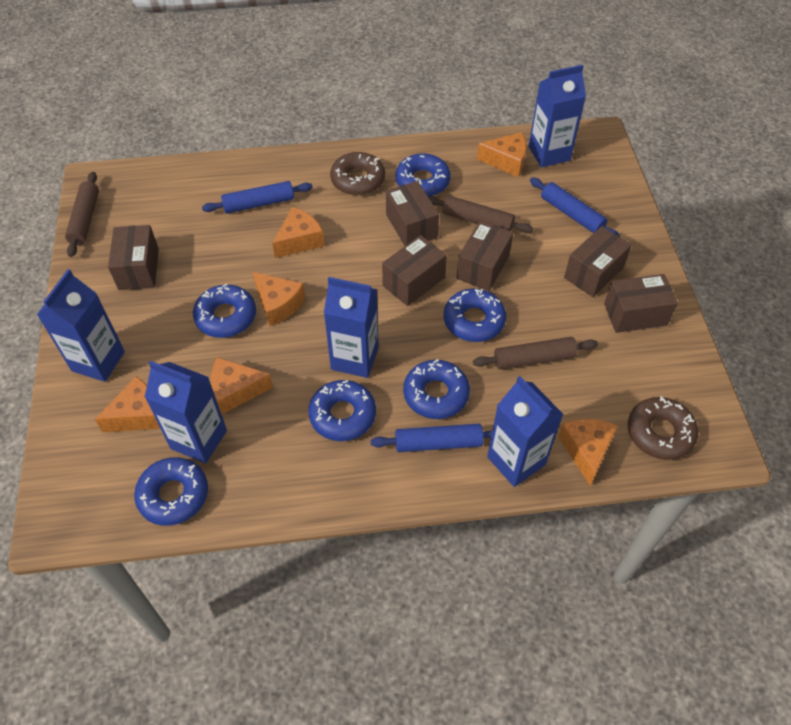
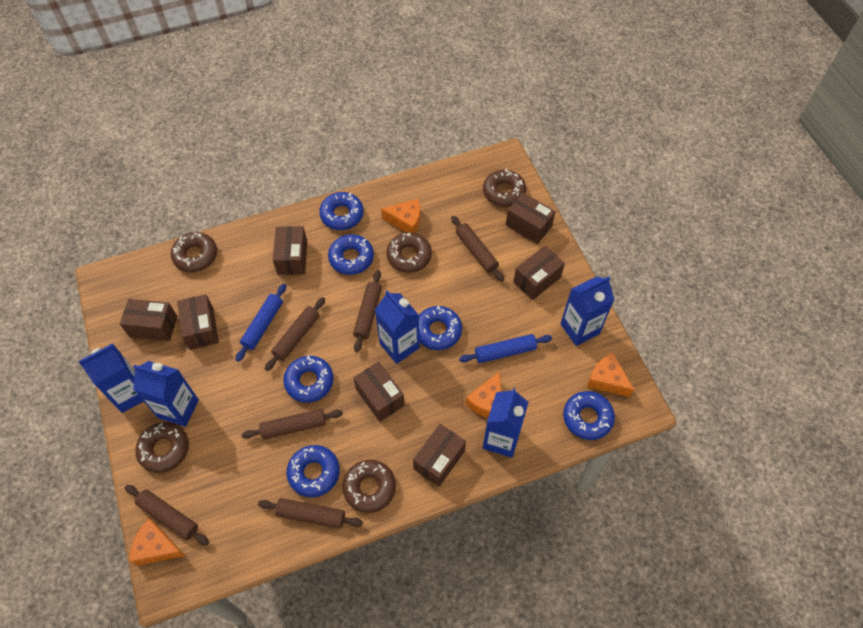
blue rolling pin: 3 -> 2
brown box: 6 -> 7
brown donut: 2 -> 5
brown rolling pin: 3 -> 6
orange cheese: 6 -> 4

